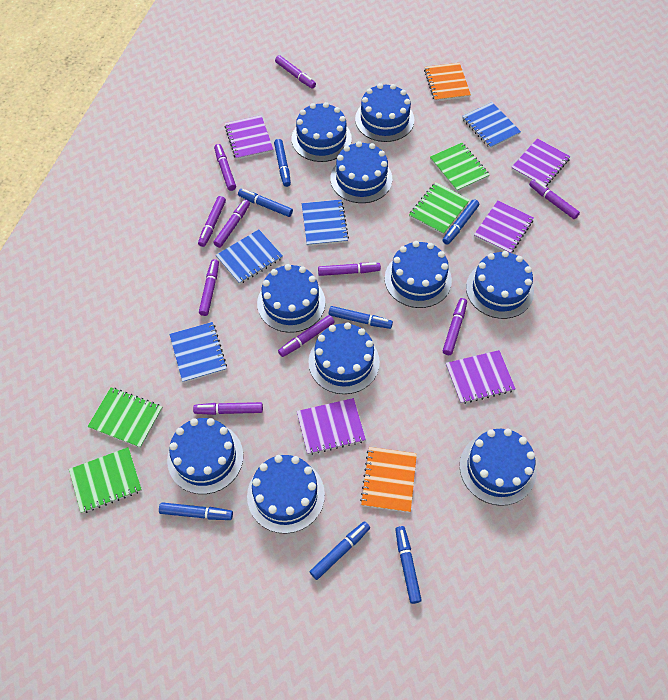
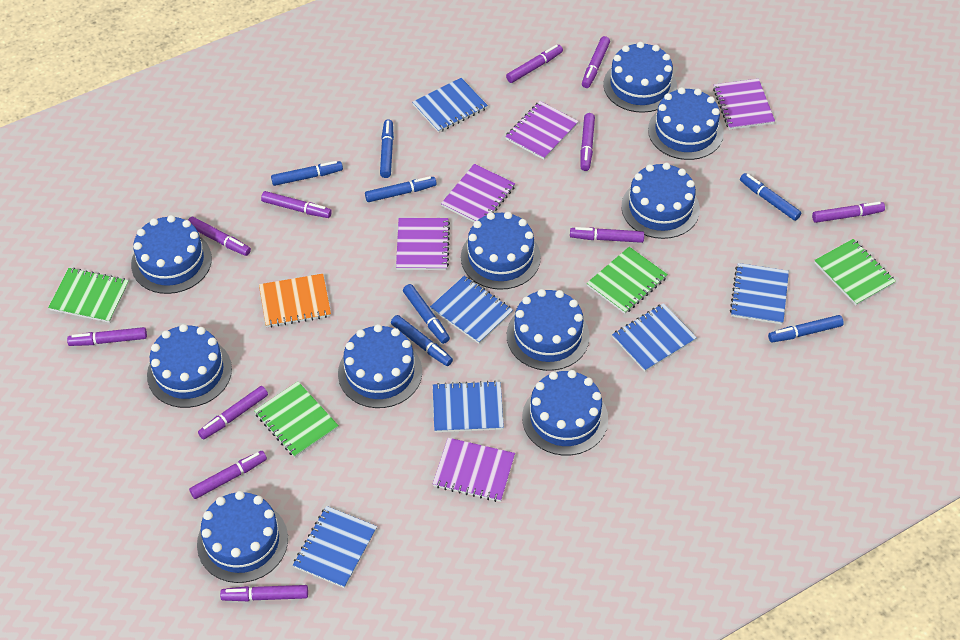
blue notebook: 4 -> 6
orange notebook: 2 -> 1
purple marker: 10 -> 11

